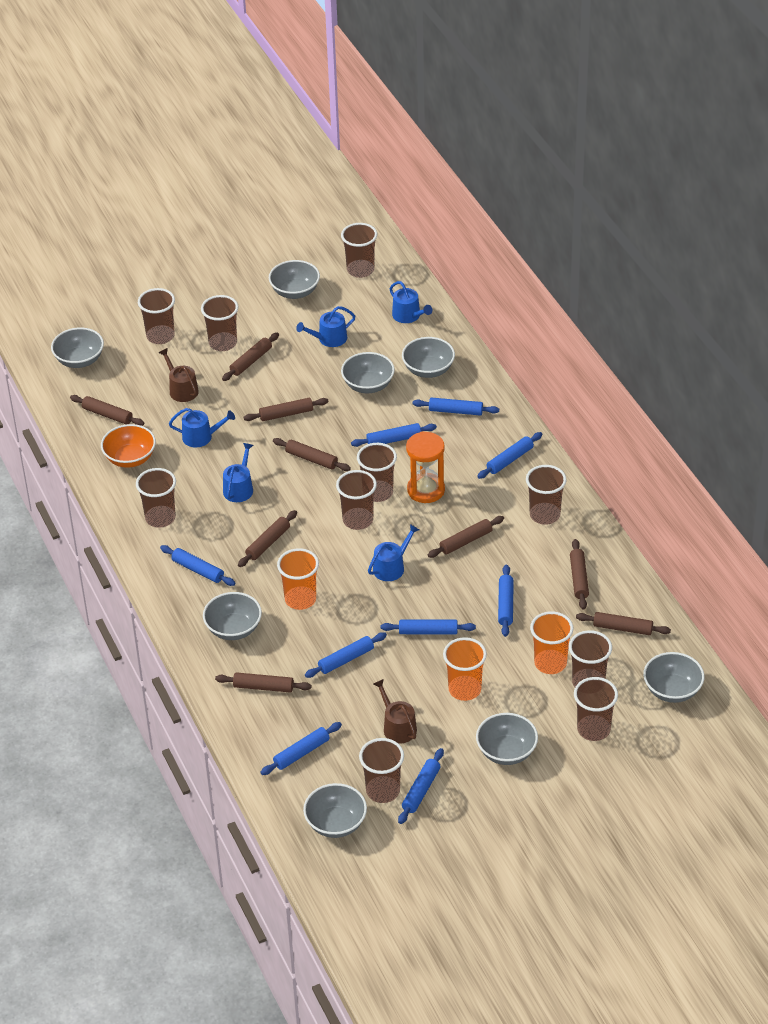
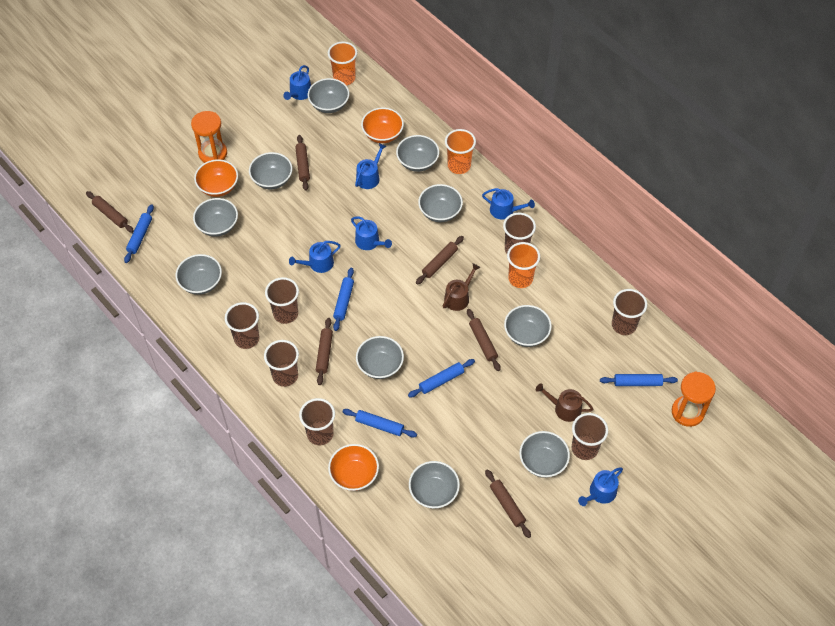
blue rolling pin: 9 -> 5
blue watering can: 5 -> 6
brown cup: 10 -> 7
brown rolling pin: 9 -> 6
grey bowl: 8 -> 10
orange bowl: 1 -> 3
orange hourglass: 1 -> 2

